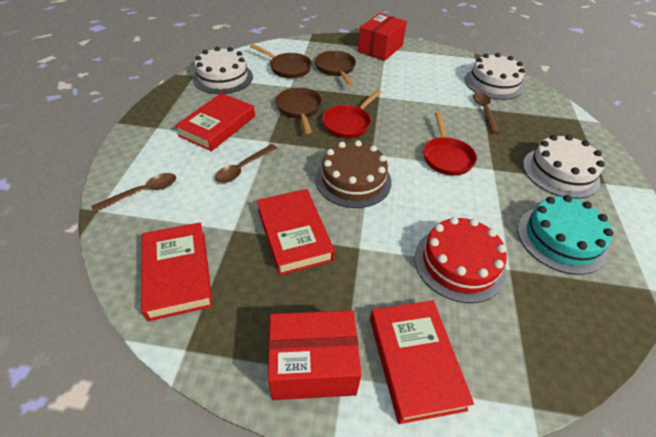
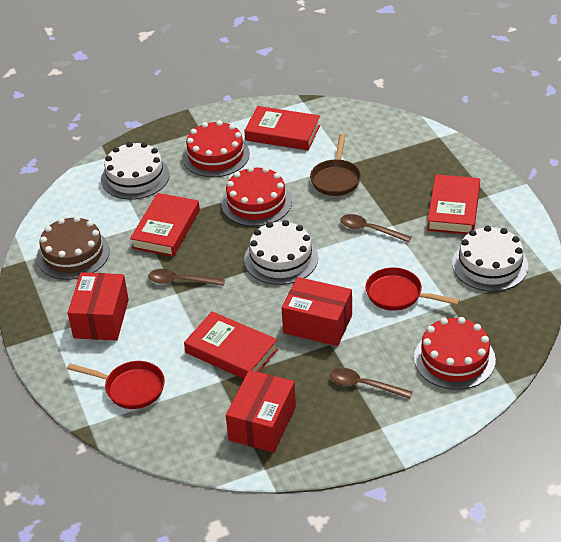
brown pan: 3 -> 1
red box: 2 -> 3
red cake: 1 -> 3
turquoise cake: 1 -> 0

